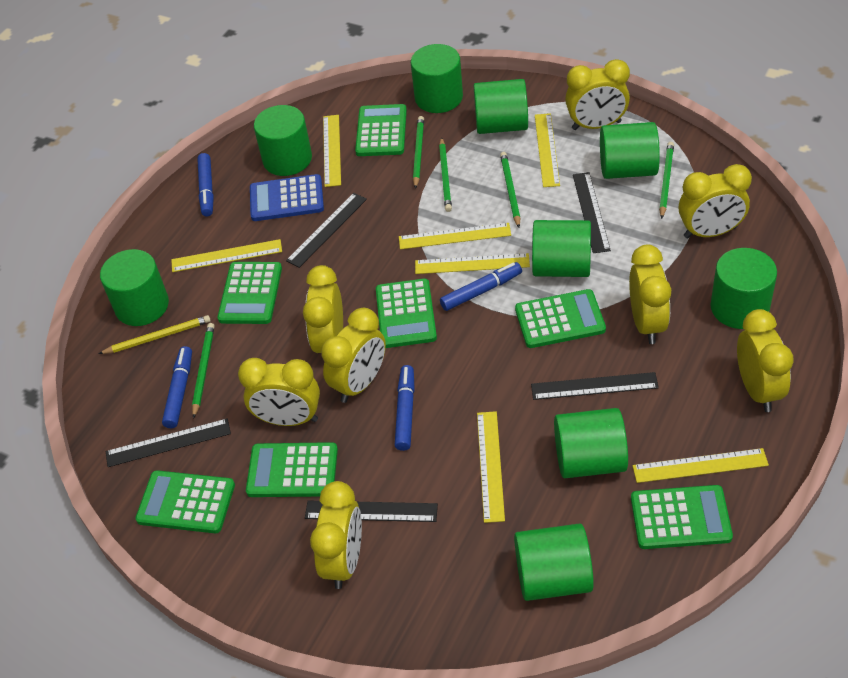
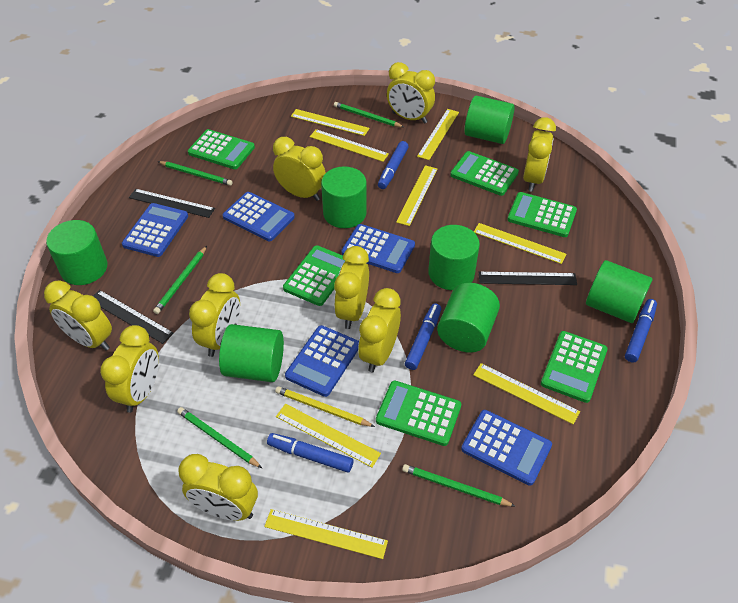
black ruler: 5 -> 3
blue calculator: 1 -> 5
green calculator: 7 -> 6
green cylinder: 9 -> 7
yellow clock: 8 -> 9
yellow ruler: 7 -> 8

